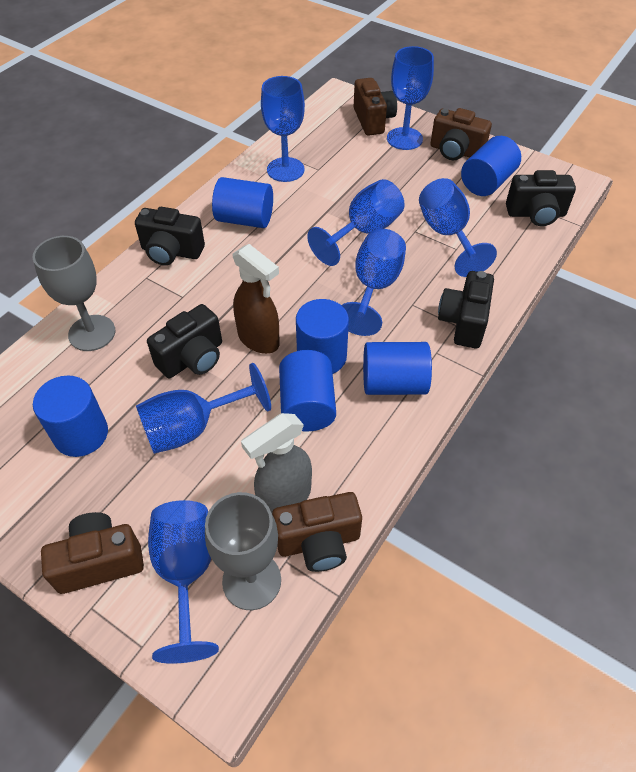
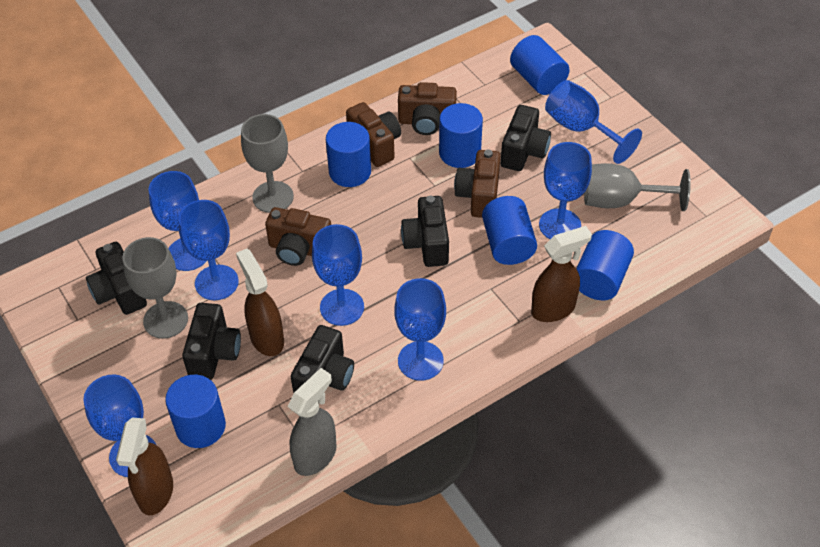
black camera: 4 -> 5
brown spray bottle: 1 -> 3
grey goblet: 2 -> 3

